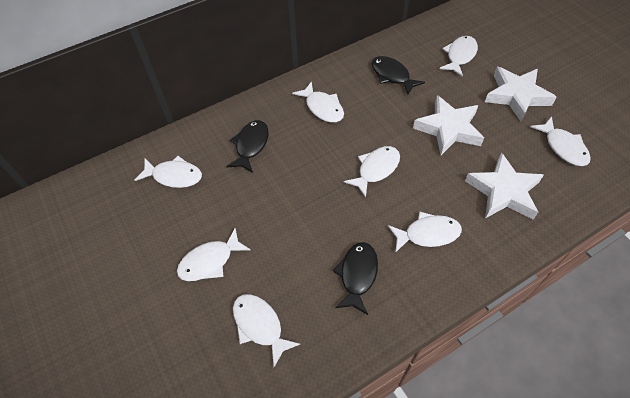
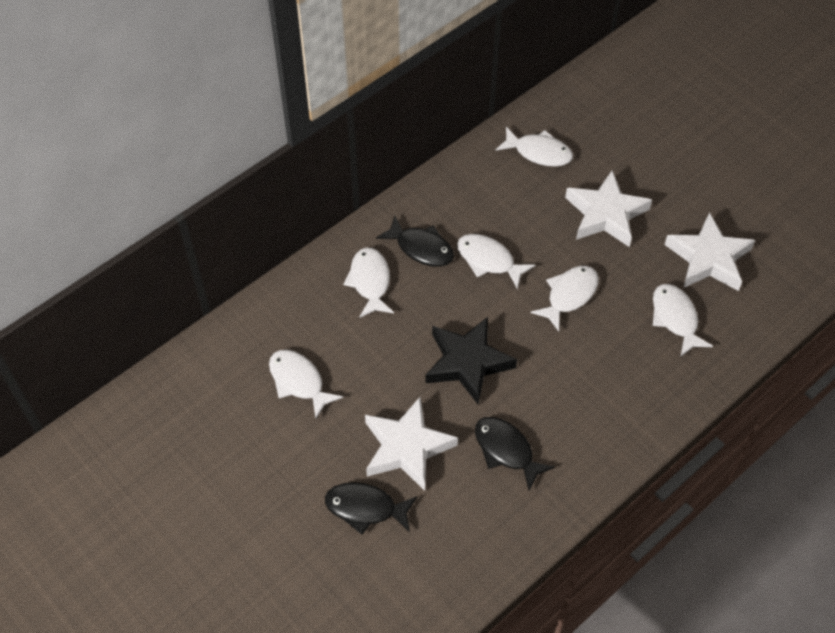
black star: 0 -> 1
white fish: 8 -> 6

